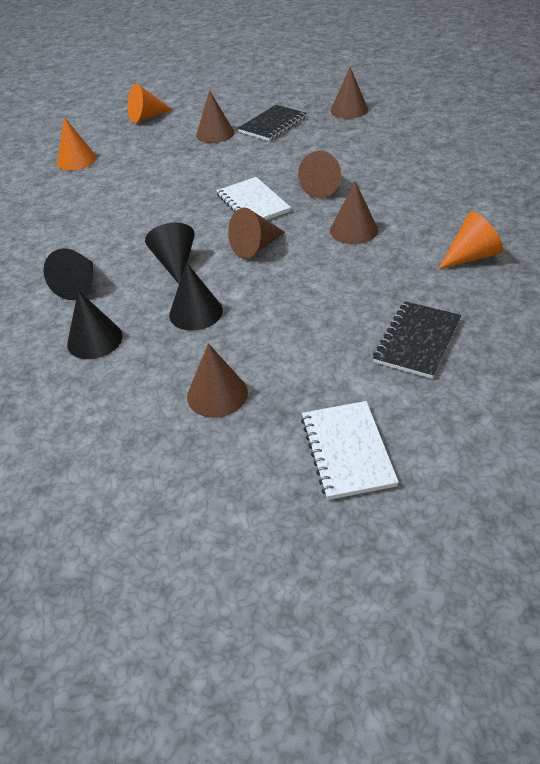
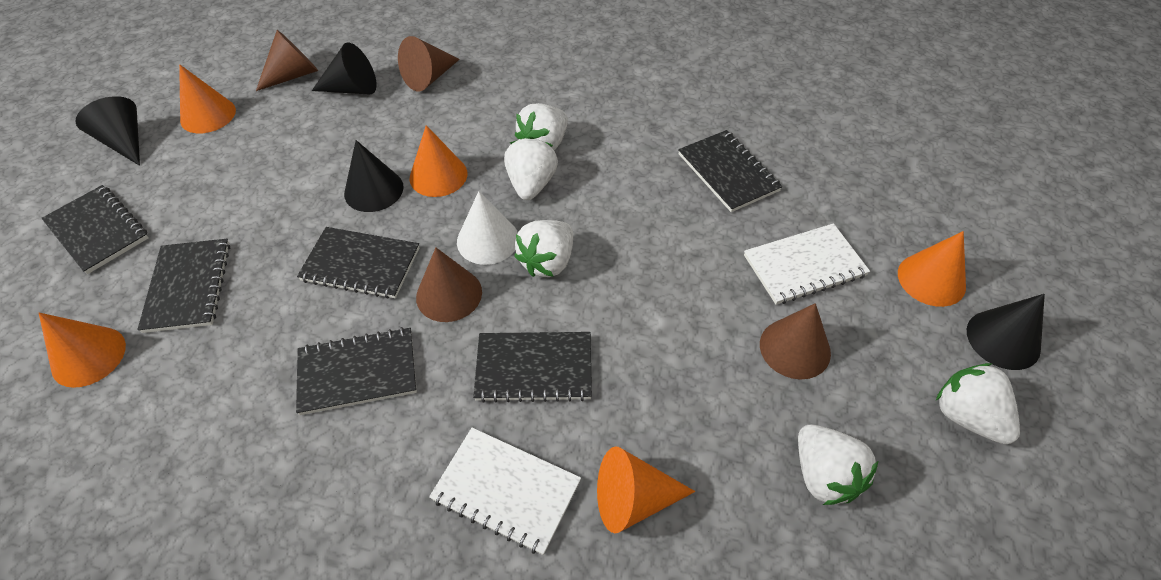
black notebook: 2 -> 6
brown cone: 6 -> 4
orange cone: 3 -> 5
white cone: 0 -> 1
white strawberry: 0 -> 5

